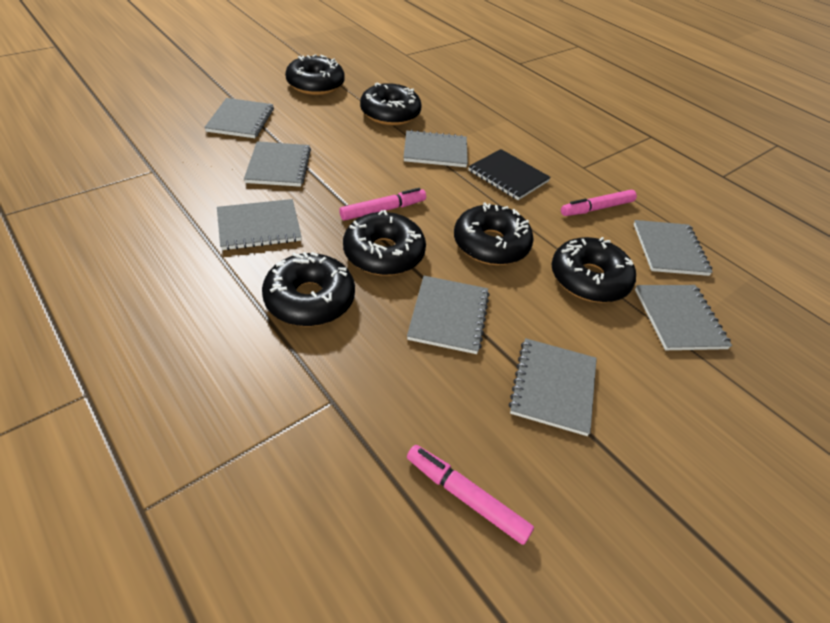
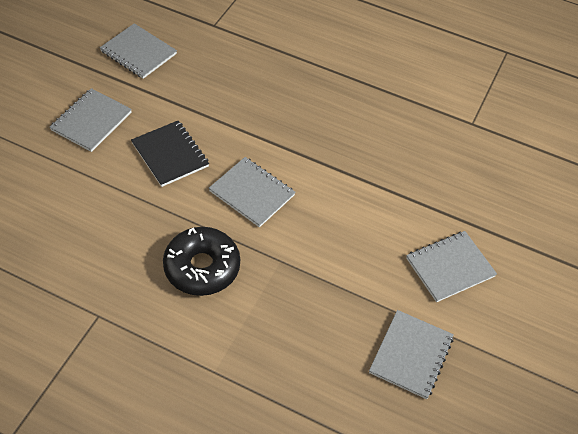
black donut: 6 -> 1
grey notebook: 8 -> 5
pink marker: 3 -> 0

